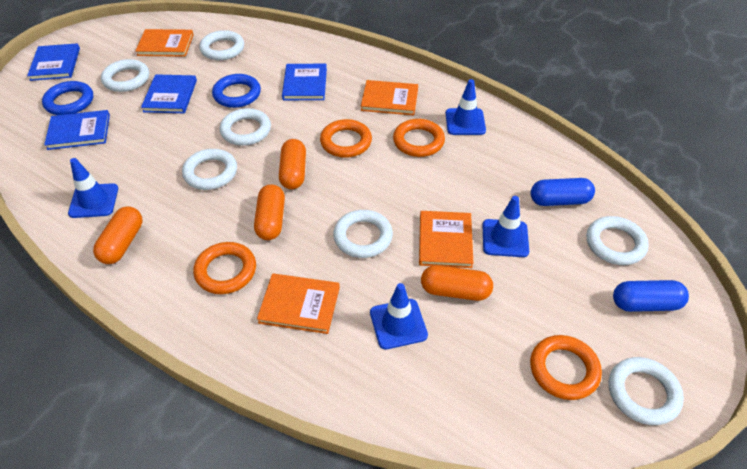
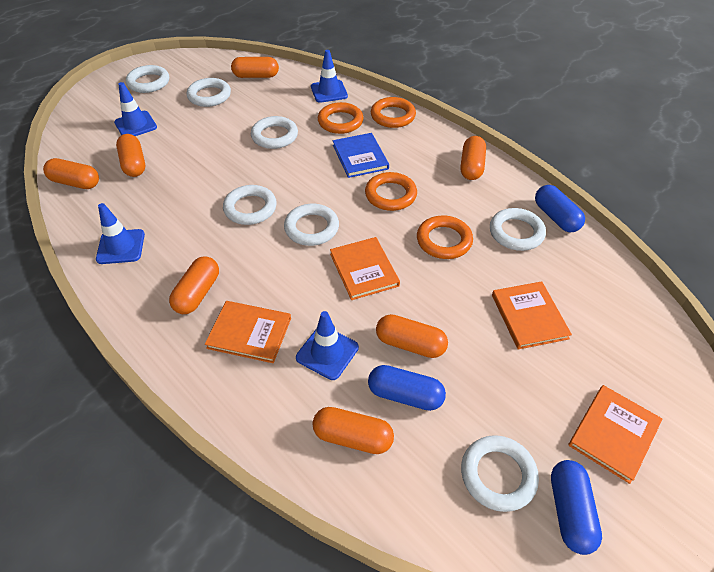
blue book: 4 -> 1
blue capsule: 2 -> 3
blue ring: 2 -> 0
orange capsule: 4 -> 7

